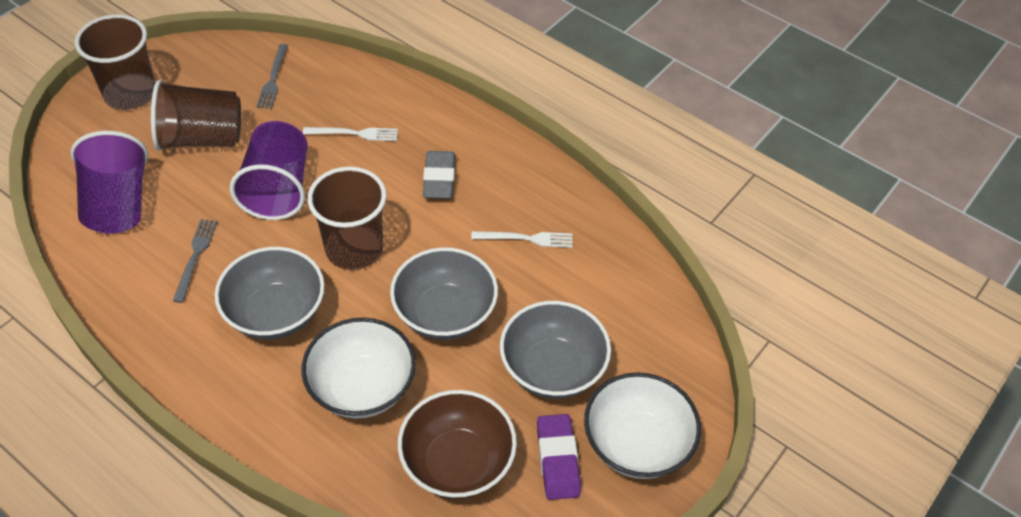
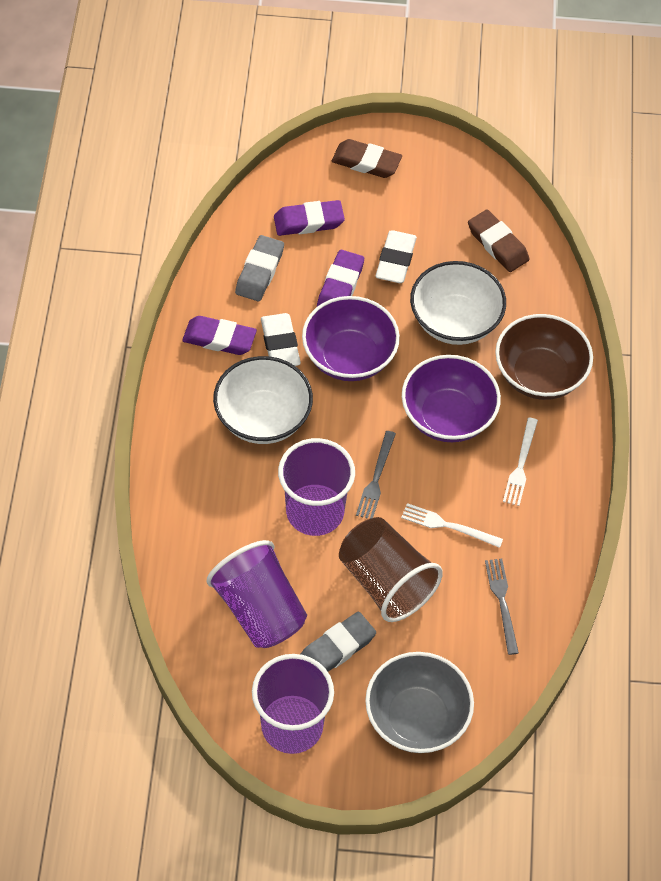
brown cup: 3 -> 1
brown eraser: 0 -> 2
grey bowl: 3 -> 1
grey eraser: 1 -> 2
purple bowl: 0 -> 2
purple cup: 2 -> 3
purple eraser: 1 -> 3
white eraser: 0 -> 2

